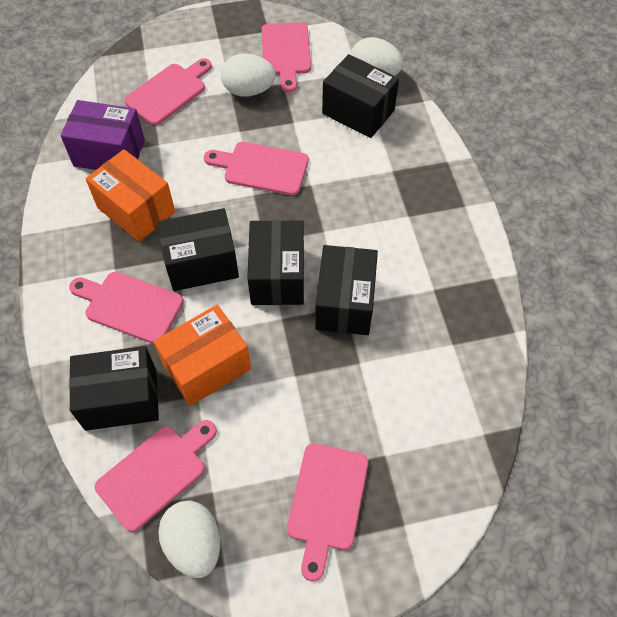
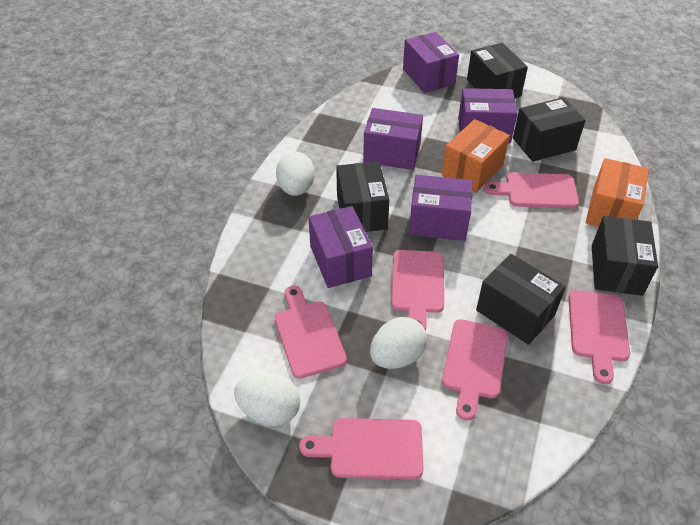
purple box: 1 -> 5

